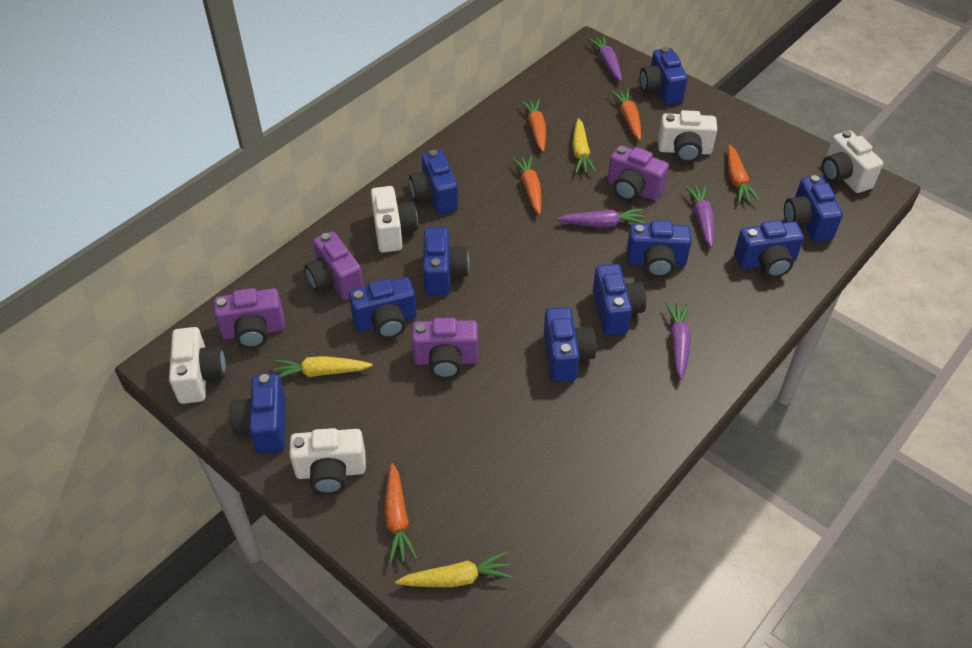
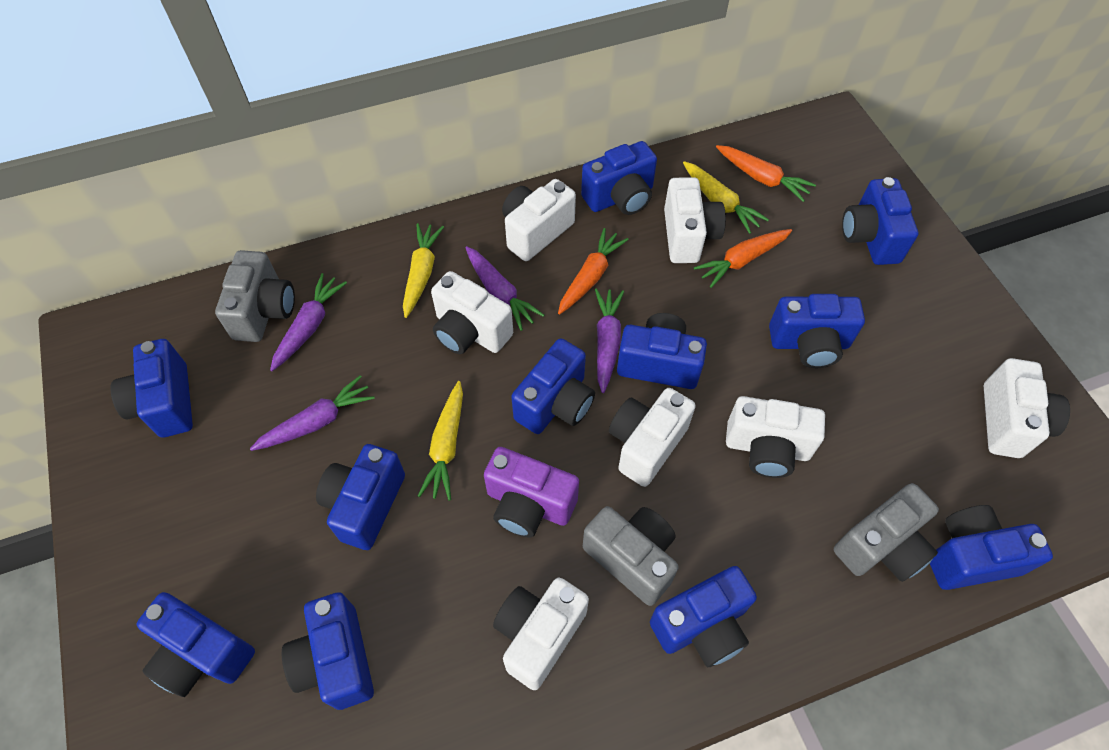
blue camera: 10 -> 11
grey camera: 0 -> 3
orange carrot: 5 -> 3
purple camera: 4 -> 1
white camera: 5 -> 7

